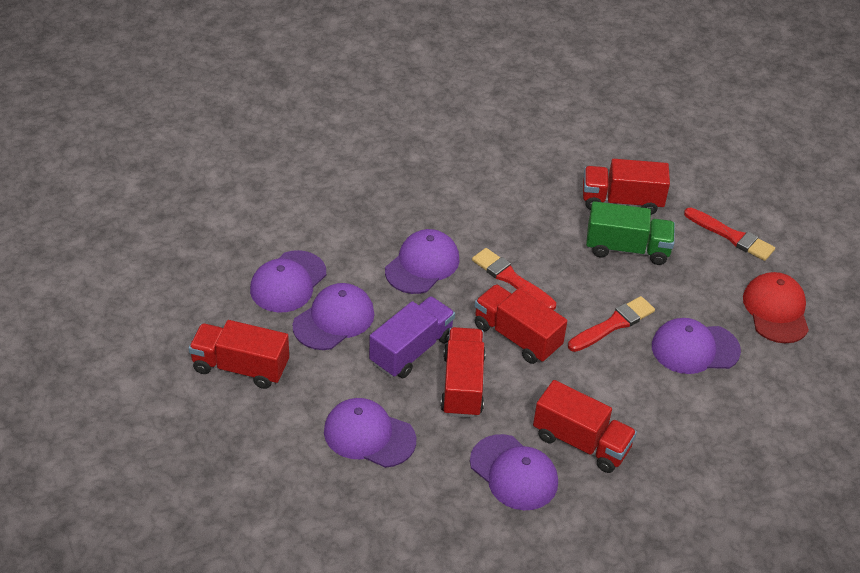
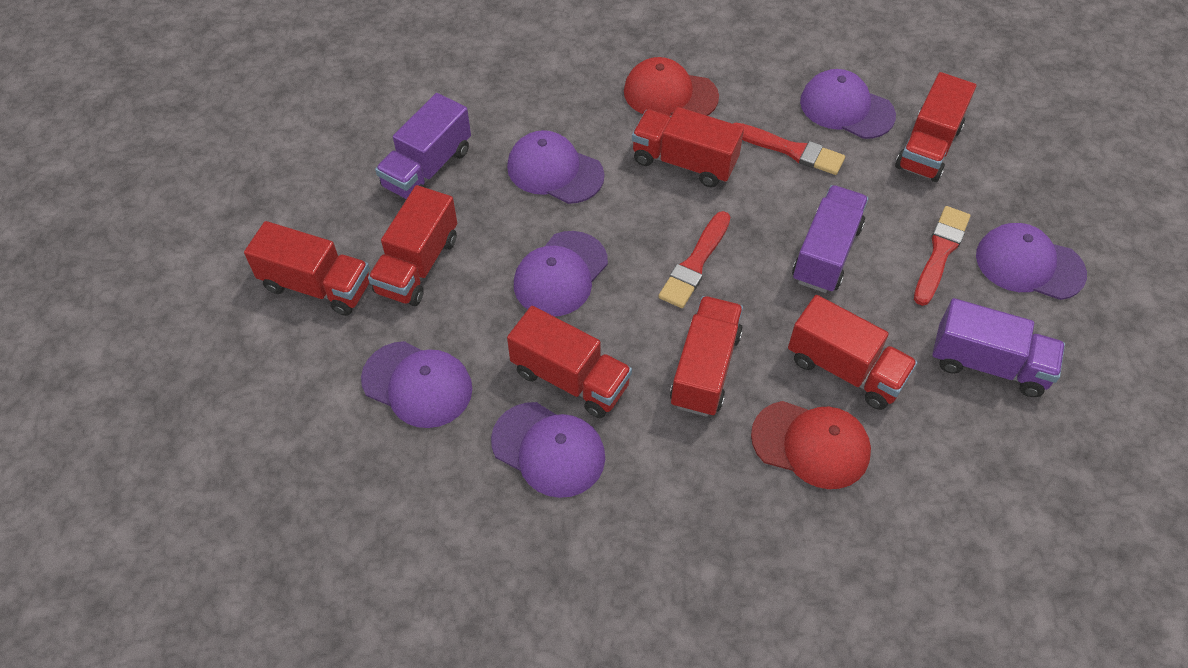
green truck: 1 -> 0
purple truck: 1 -> 3
red cap: 1 -> 2
red truck: 5 -> 7

